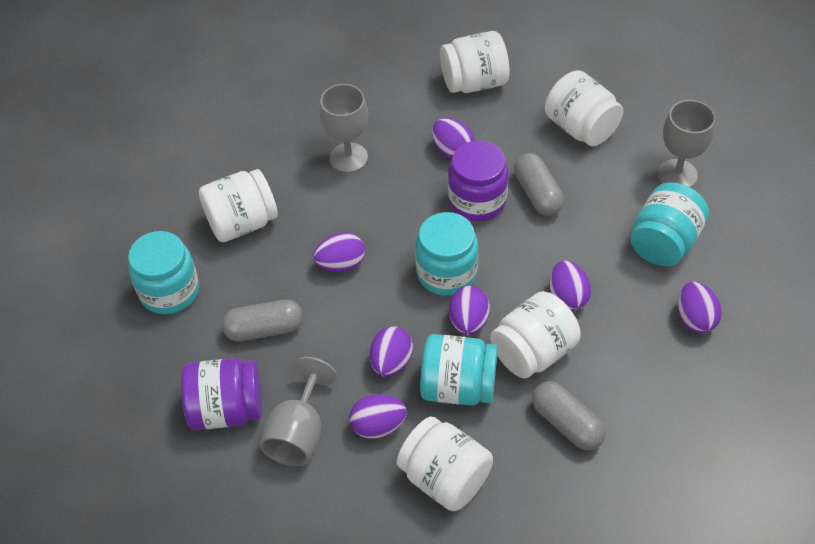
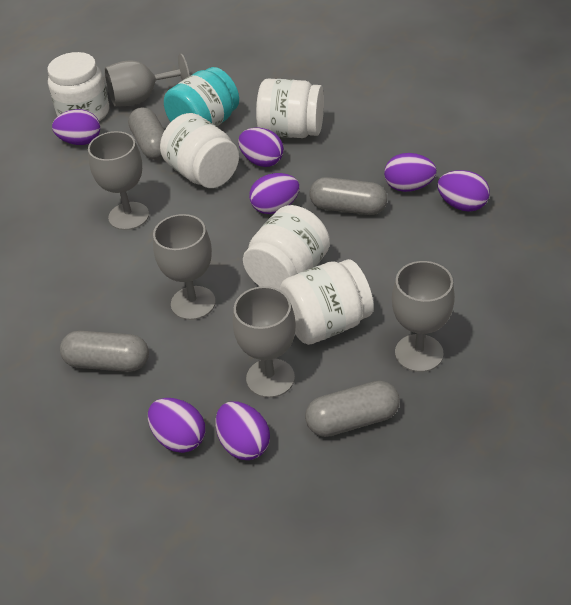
grey capsule: 3 -> 4
grey goblet: 3 -> 5
purple jar: 2 -> 0
turquoise jar: 4 -> 1

